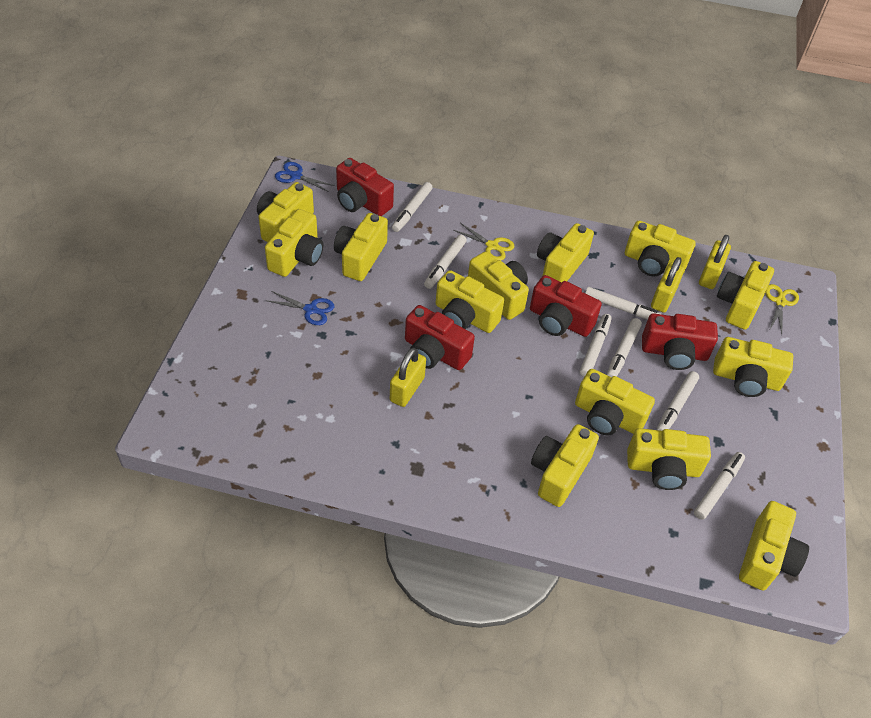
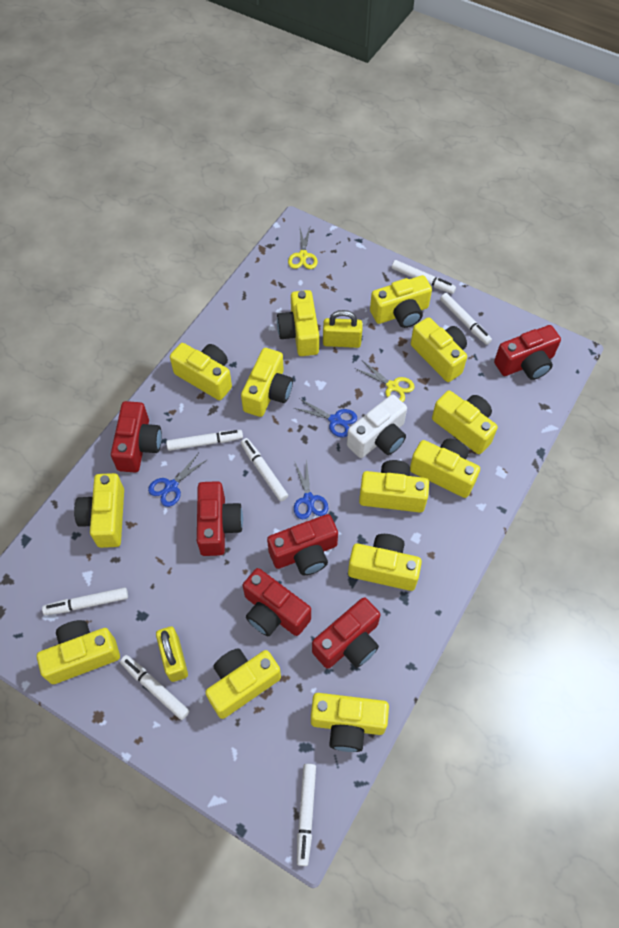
blue scissors: 2 -> 3
red camera: 4 -> 6
white camera: 0 -> 1
yellow padlock: 3 -> 2

